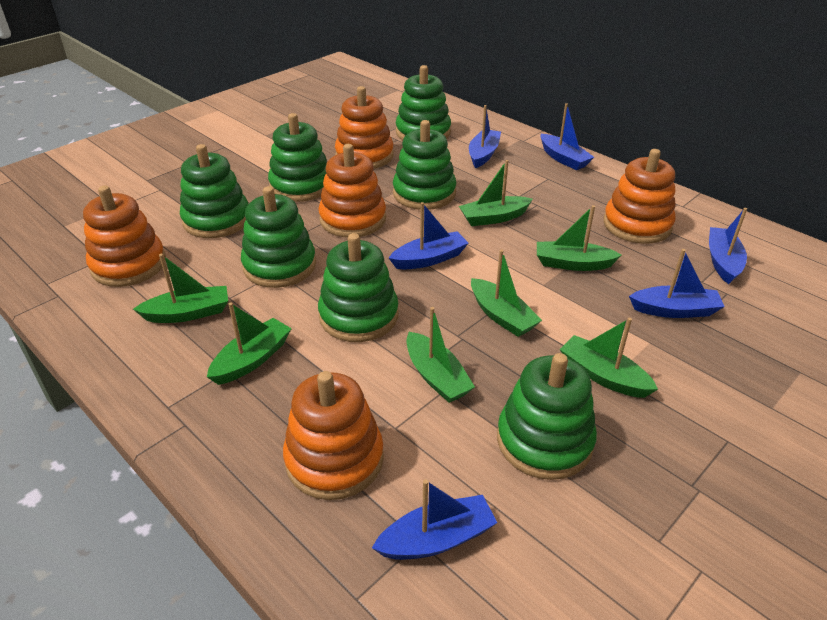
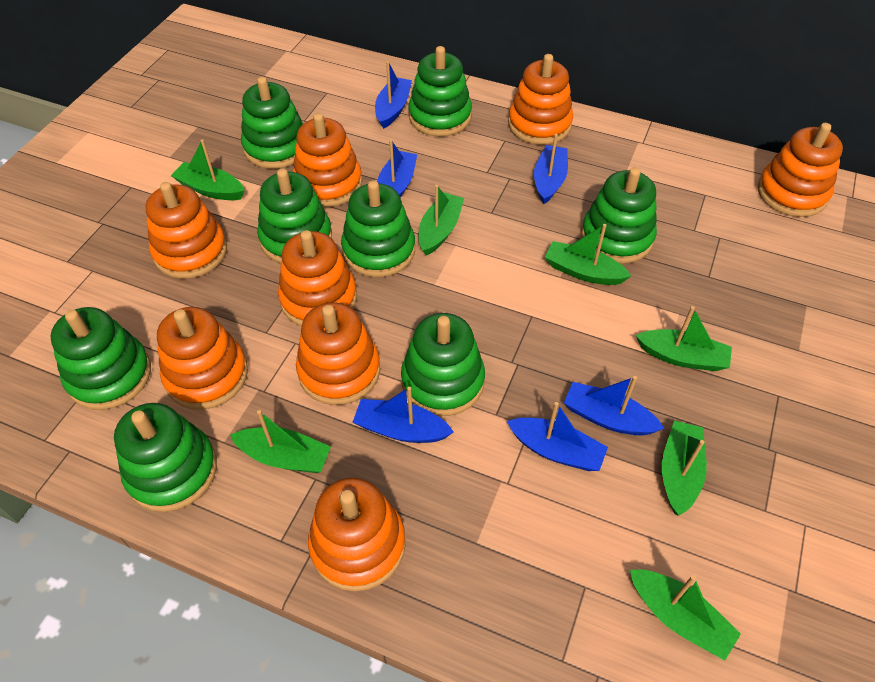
green stacking toy: 7 -> 8
orange stacking toy: 5 -> 8

